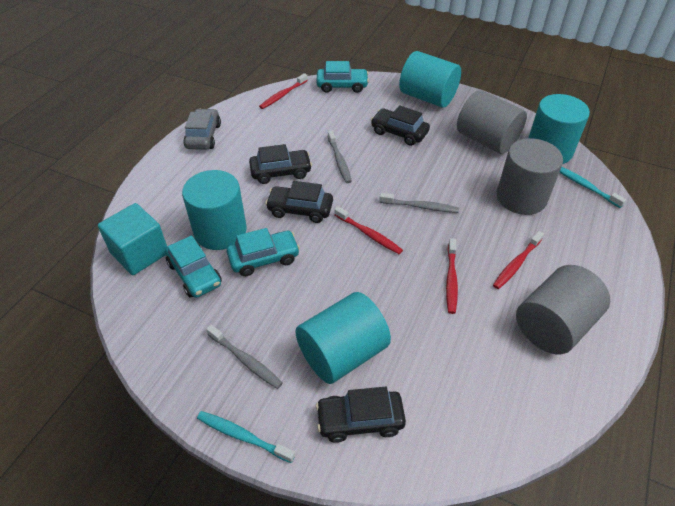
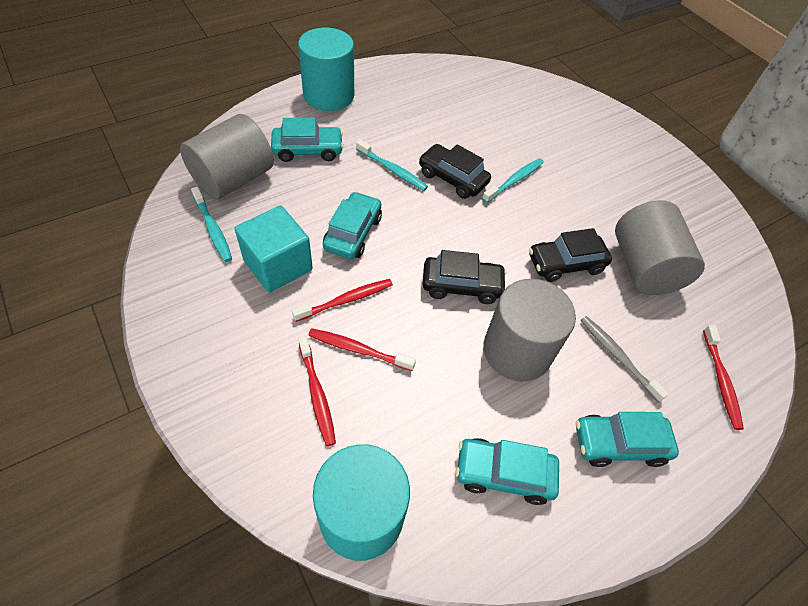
black car: 4 -> 3
grey car: 1 -> 0
grey toothbrush: 3 -> 1
turquoise car: 3 -> 4
turquoise cylinder: 4 -> 2
turquoise toothbrush: 2 -> 3

